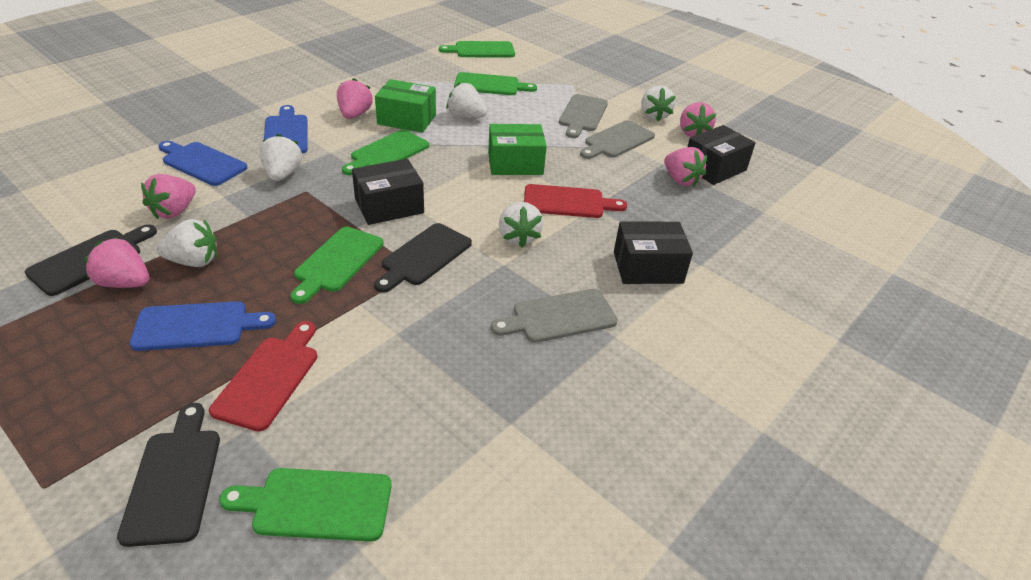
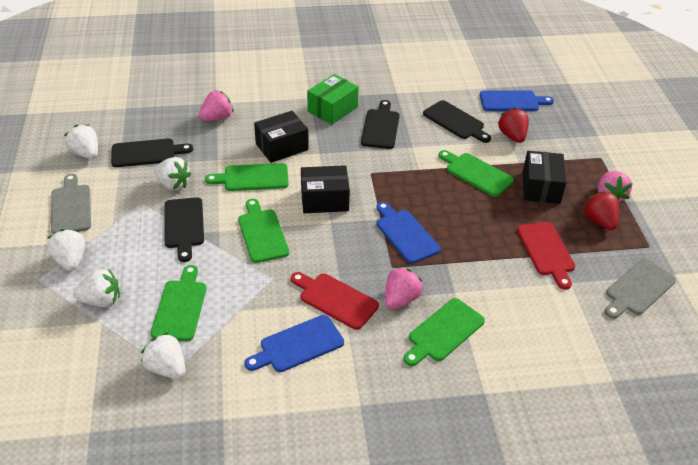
black cutting board: 3 -> 4
green box: 2 -> 1
grey cutting board: 3 -> 2
pink strawberry: 5 -> 3
red strawberry: 0 -> 2

